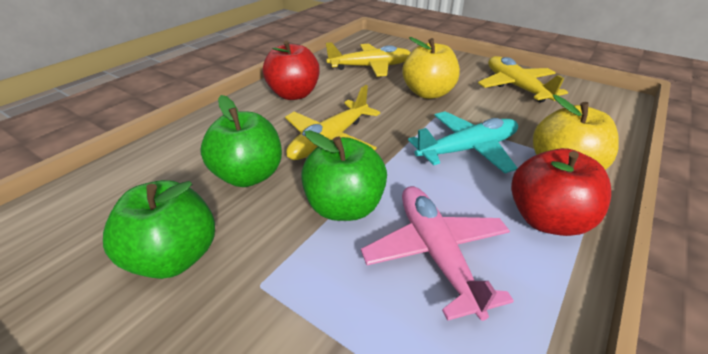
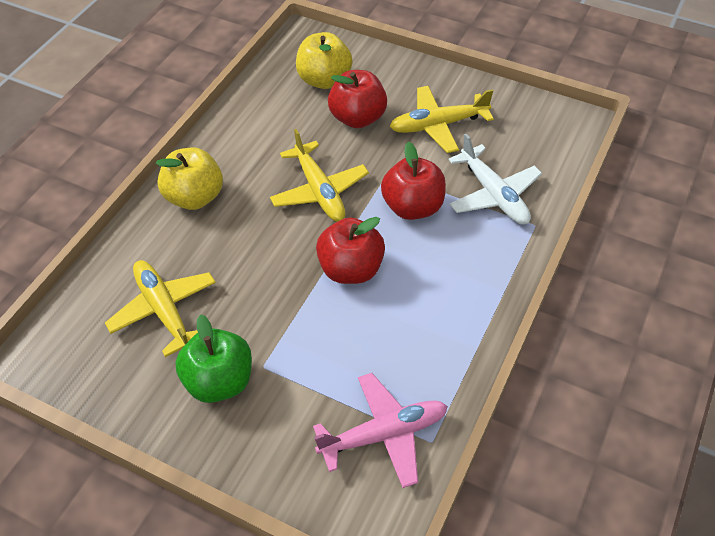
green apple: 3 -> 1
red apple: 2 -> 3
turquoise plane: 1 -> 0
white plane: 0 -> 1

